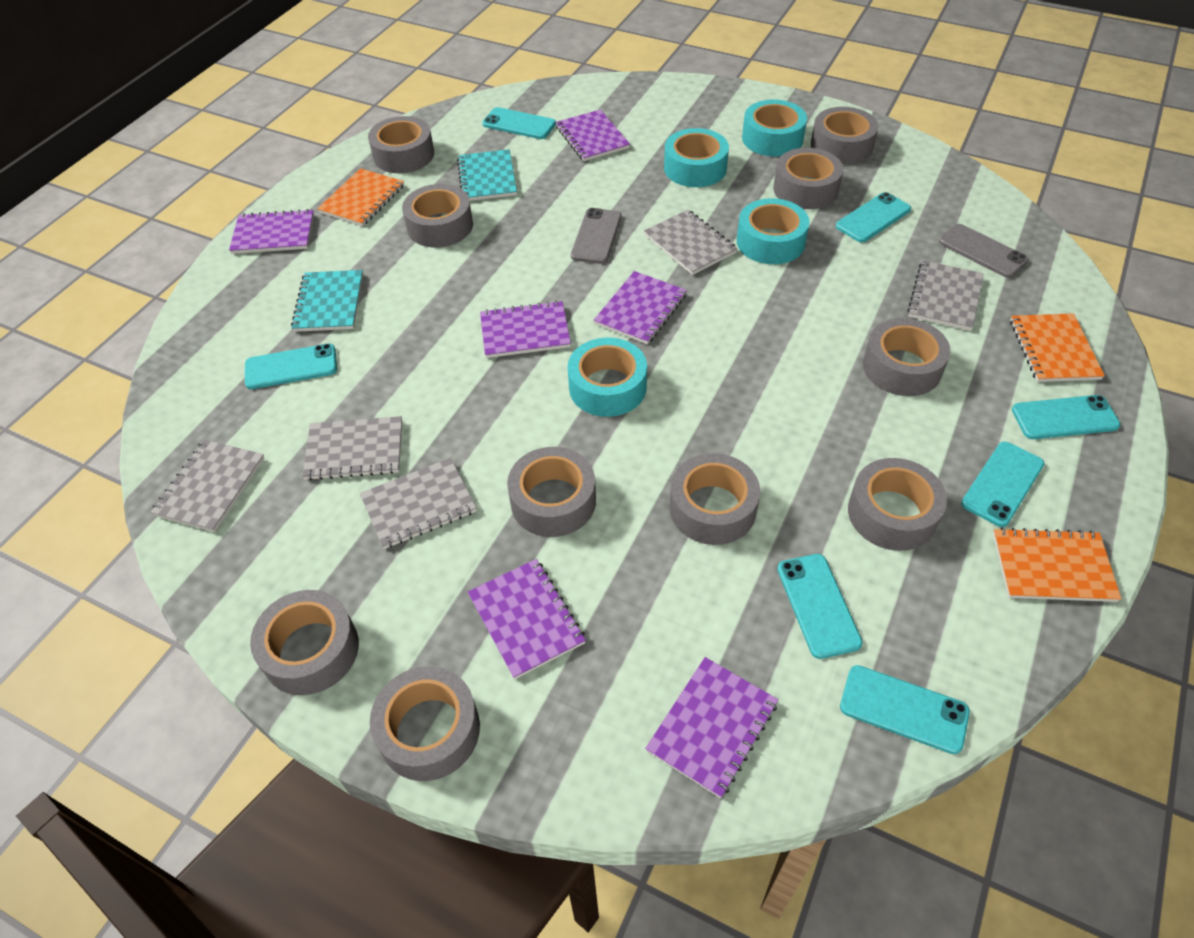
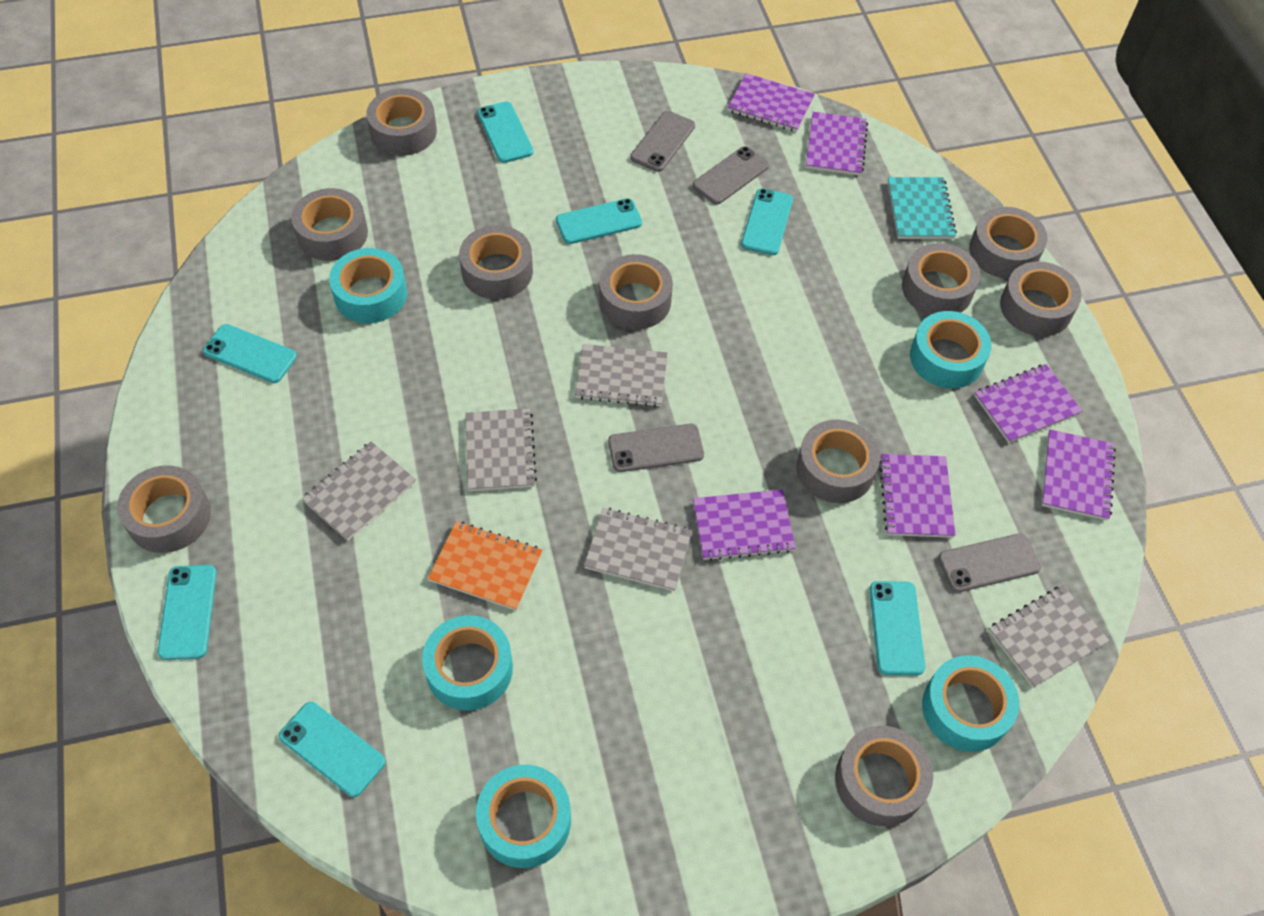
grey phone: 2 -> 4
orange notebook: 3 -> 1
turquoise notebook: 2 -> 1
turquoise tape: 4 -> 5

